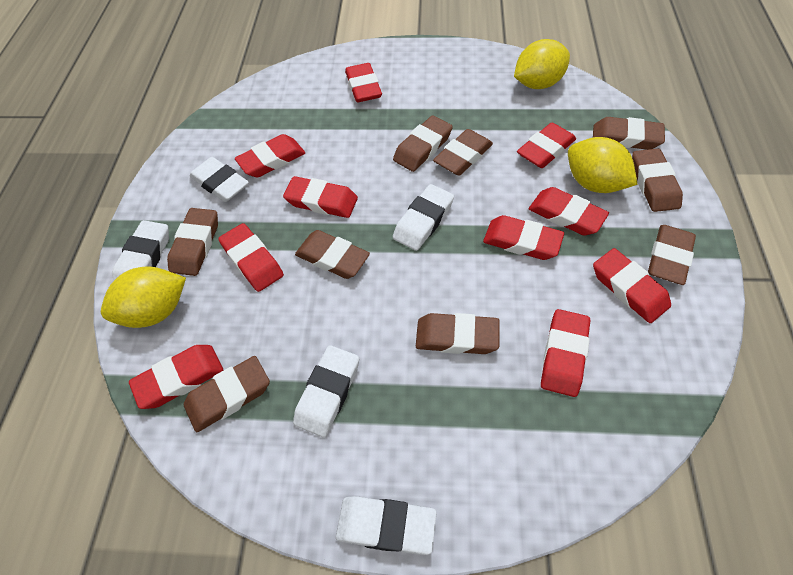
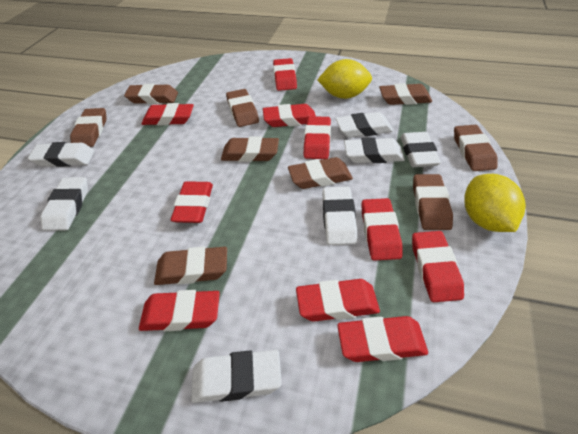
white eraser: 5 -> 7
yellow lemon: 3 -> 2

